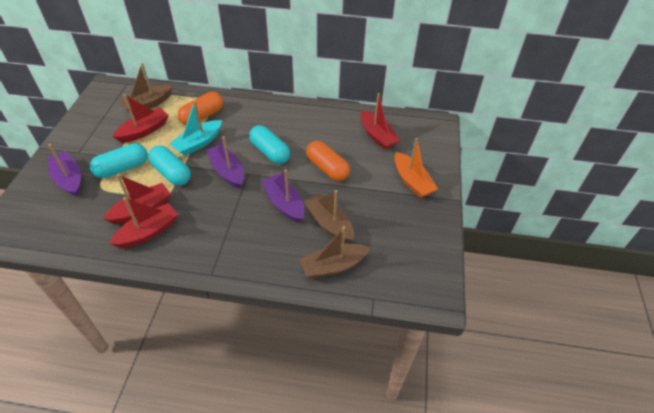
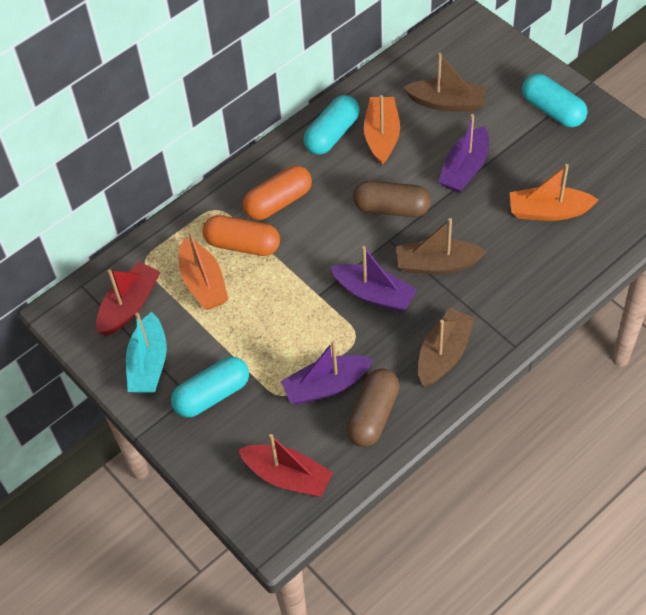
brown capsule: 0 -> 2
orange boat: 1 -> 3
red boat: 4 -> 2

